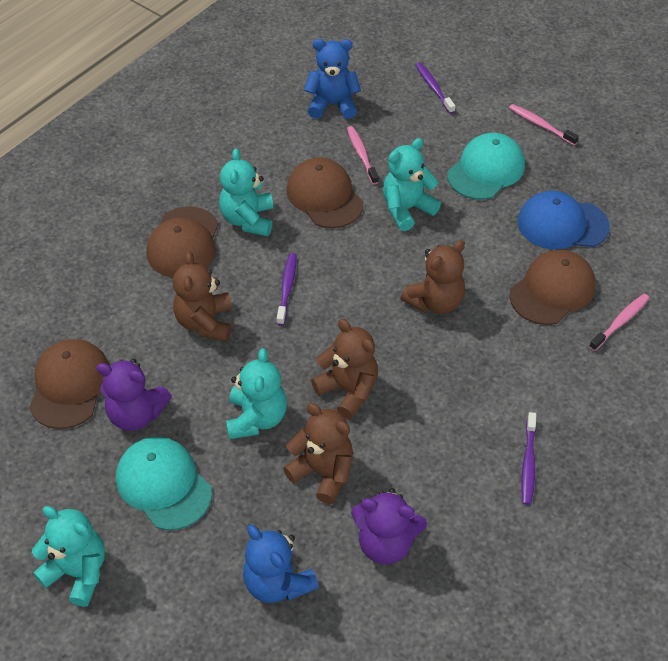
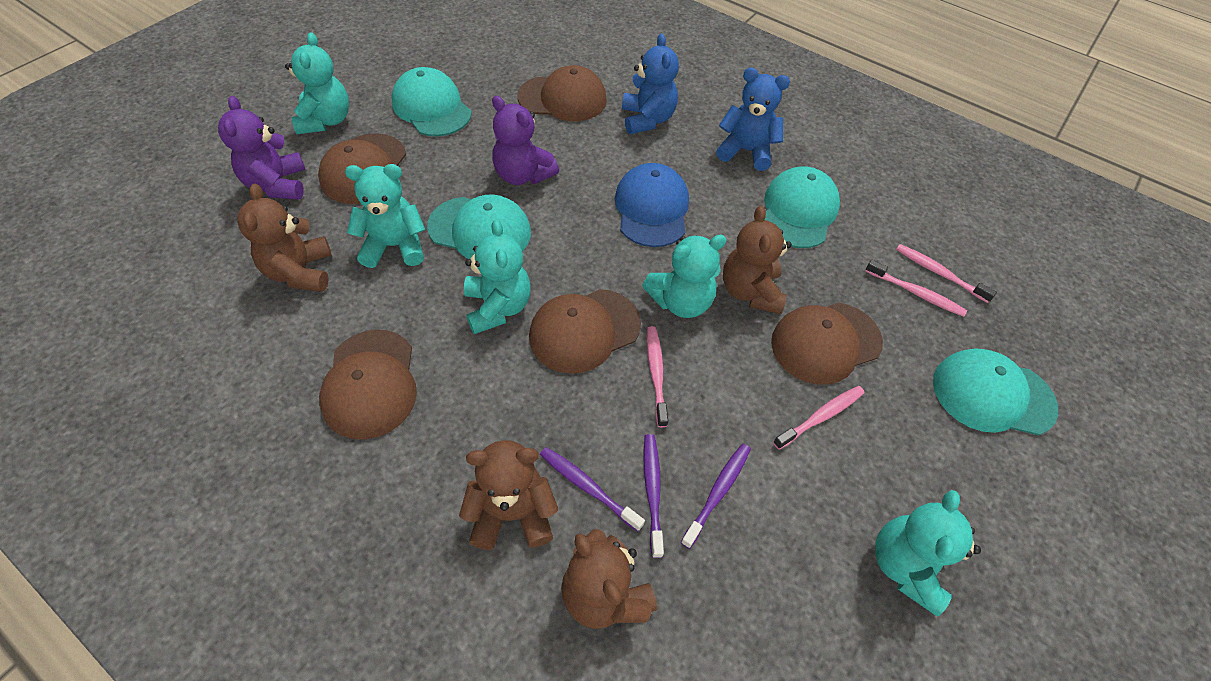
brown cap: 4 -> 5
pink toothbrush: 3 -> 4
turquoise cap: 2 -> 4
turquoise teddy bear: 4 -> 5

